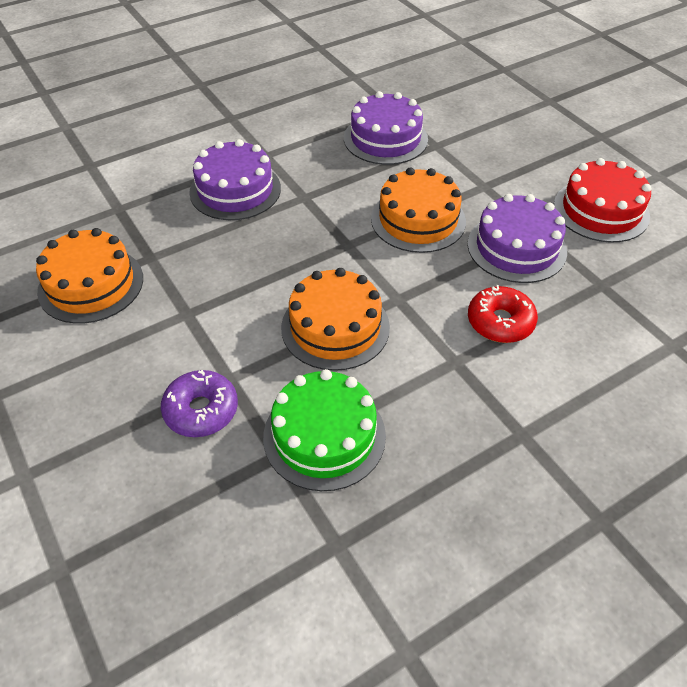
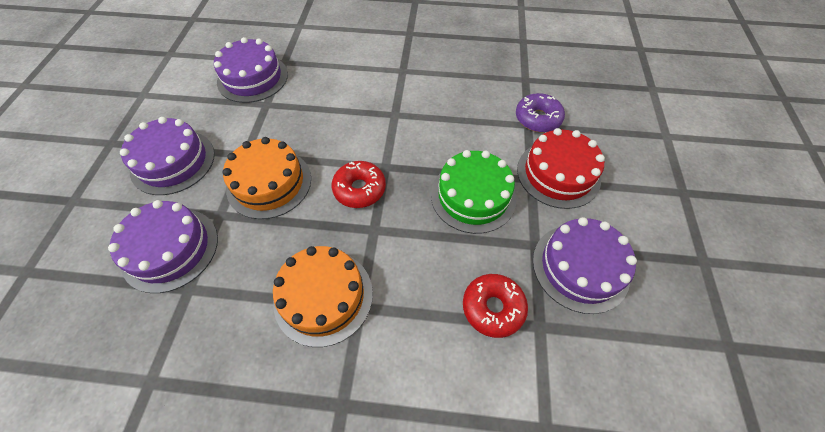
orange cake: 3 -> 2
purple cake: 3 -> 4
red donut: 1 -> 2

